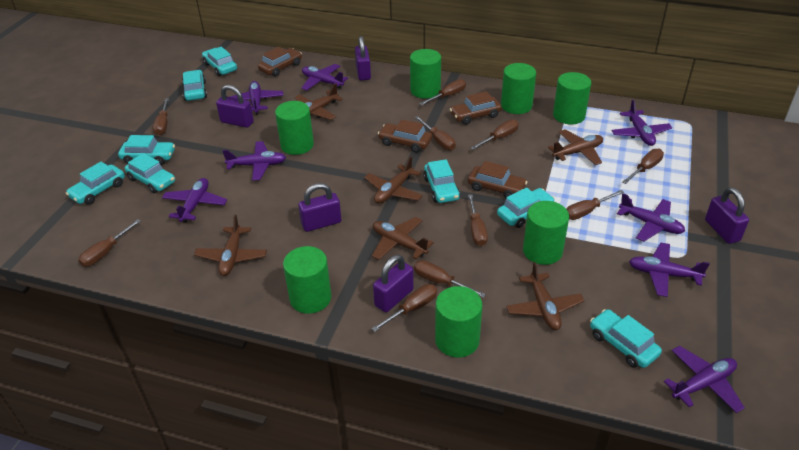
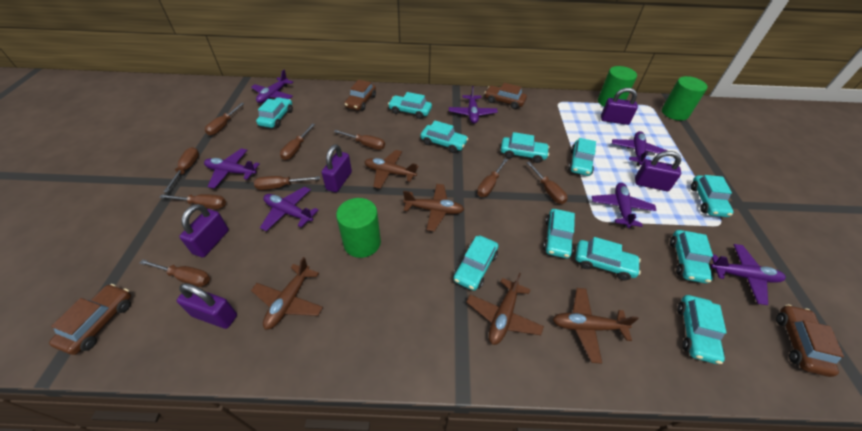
brown plane: 6 -> 5
brown screwdriver: 10 -> 9
green cylinder: 7 -> 3
purple plane: 8 -> 7
turquoise car: 8 -> 11

